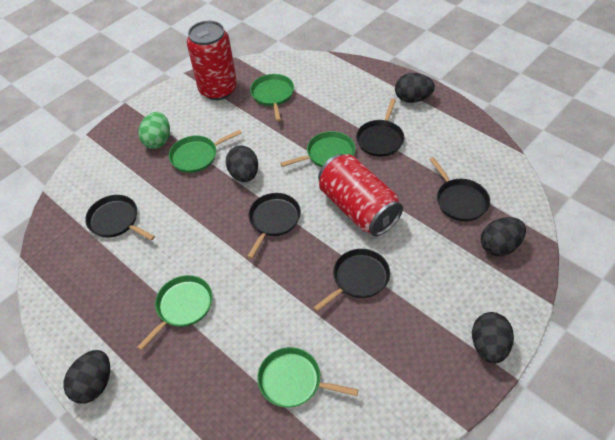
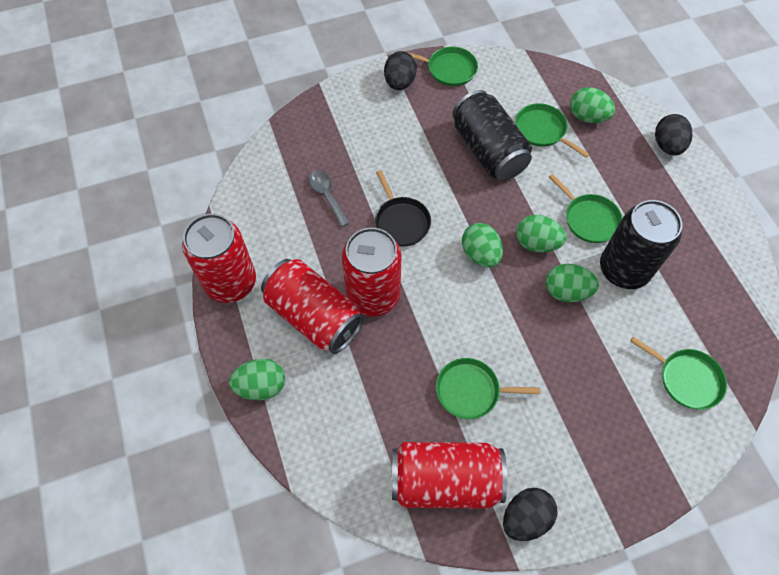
black can: 0 -> 2
black egg: 5 -> 3
black pan: 5 -> 1
green egg: 1 -> 5
grey spoon: 0 -> 1
red can: 2 -> 4

